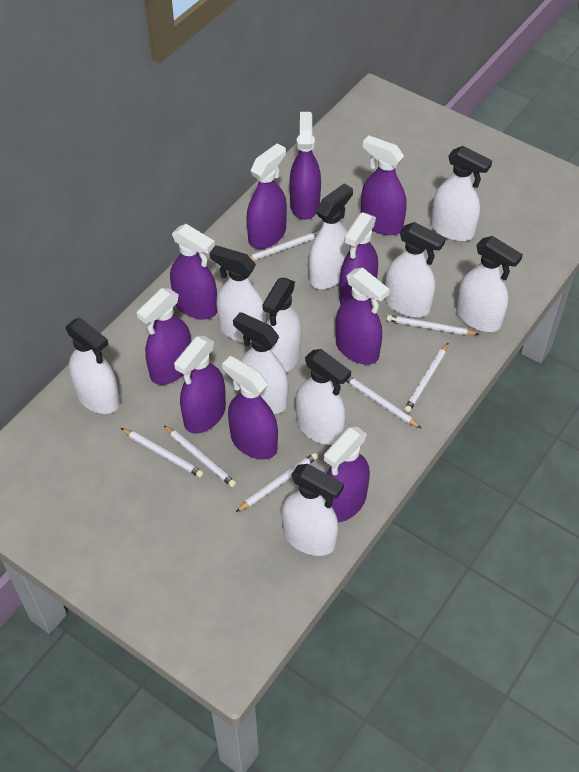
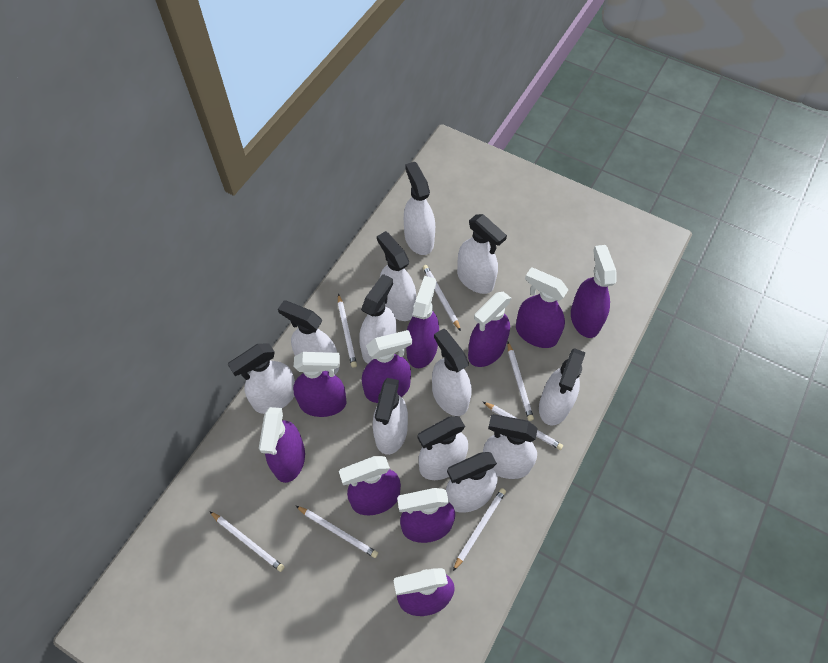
white spray bottle: 10 -> 12

